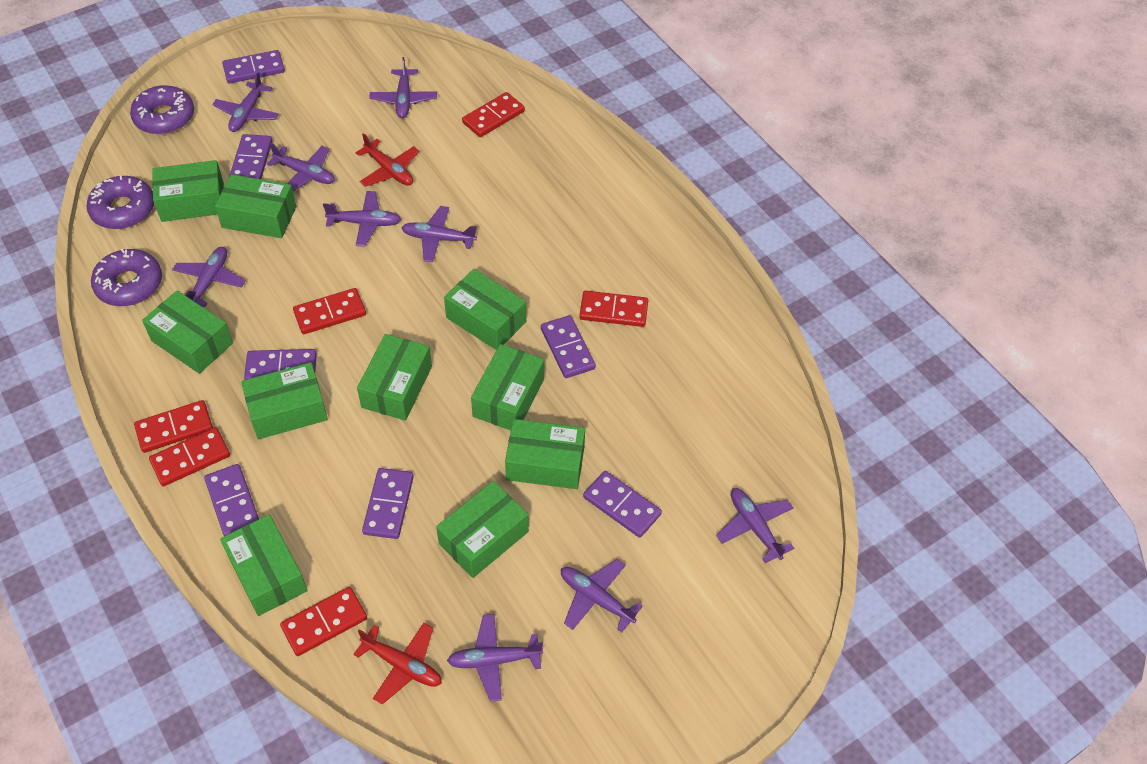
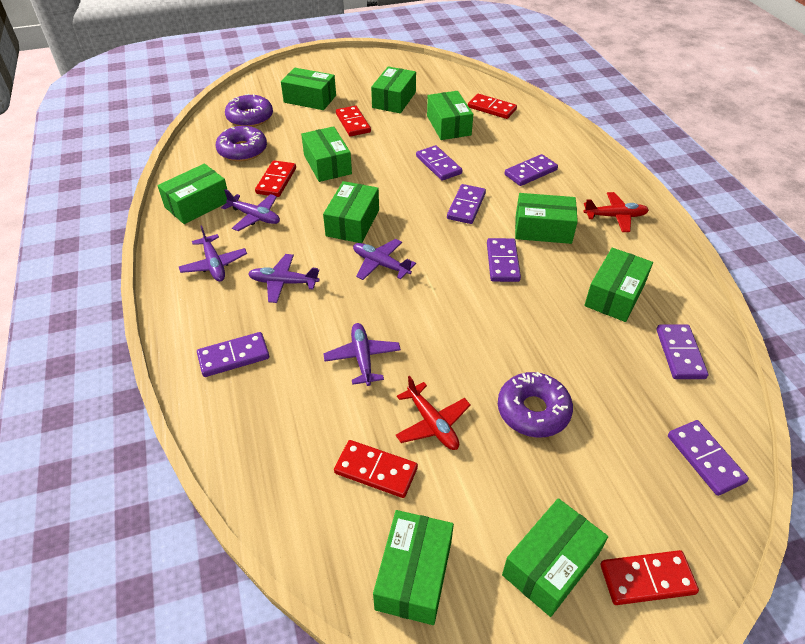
purple plane: 9 -> 5
red domino: 6 -> 5

